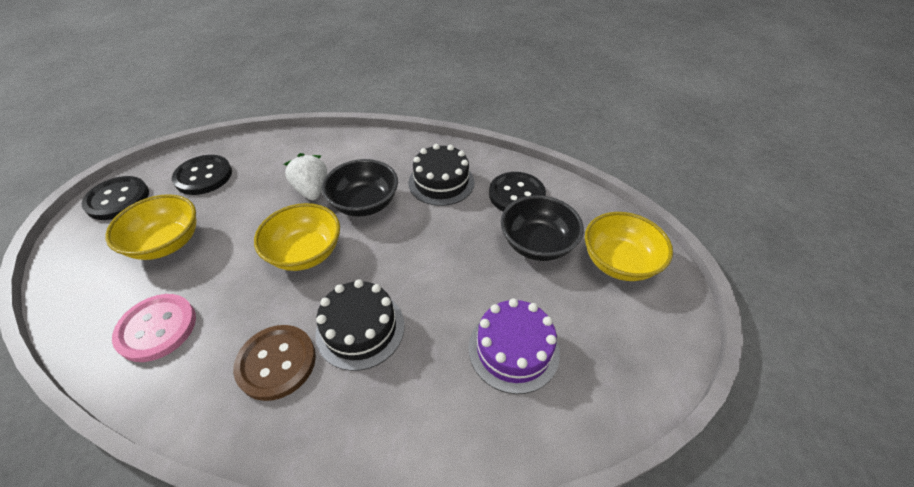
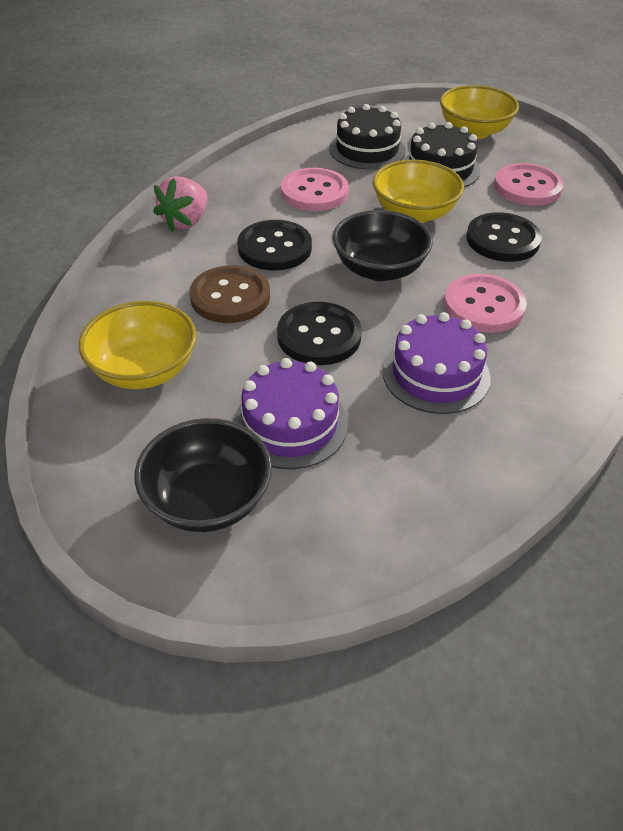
pink button: 1 -> 3
pink strawberry: 0 -> 1
purple cake: 1 -> 2
white strawberry: 1 -> 0

